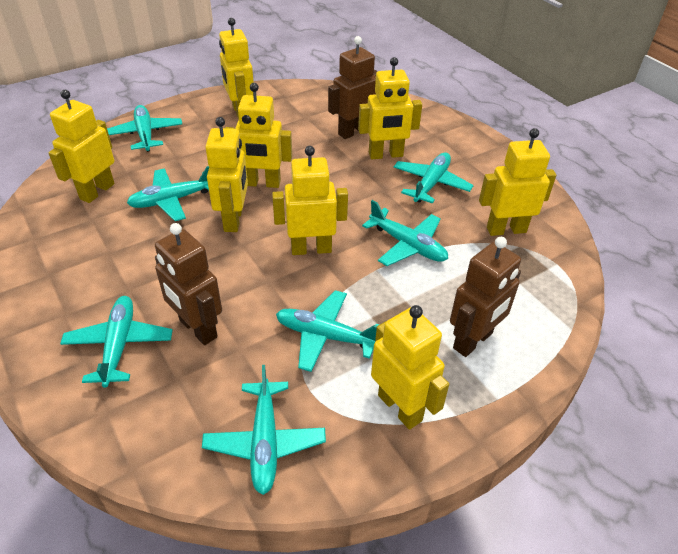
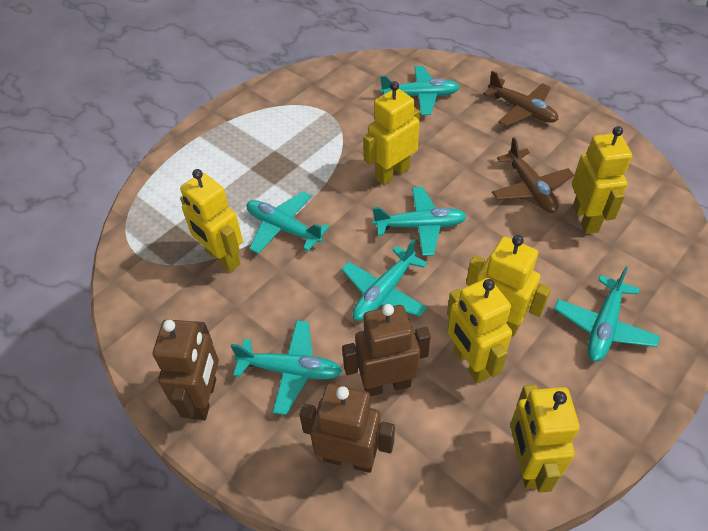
brown plane: 0 -> 2
turquoise plane: 7 -> 6
yellow robot: 8 -> 6

